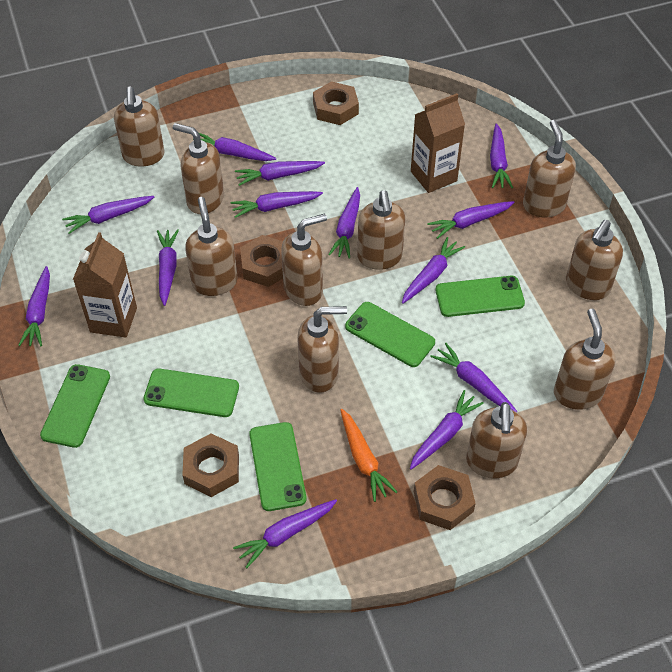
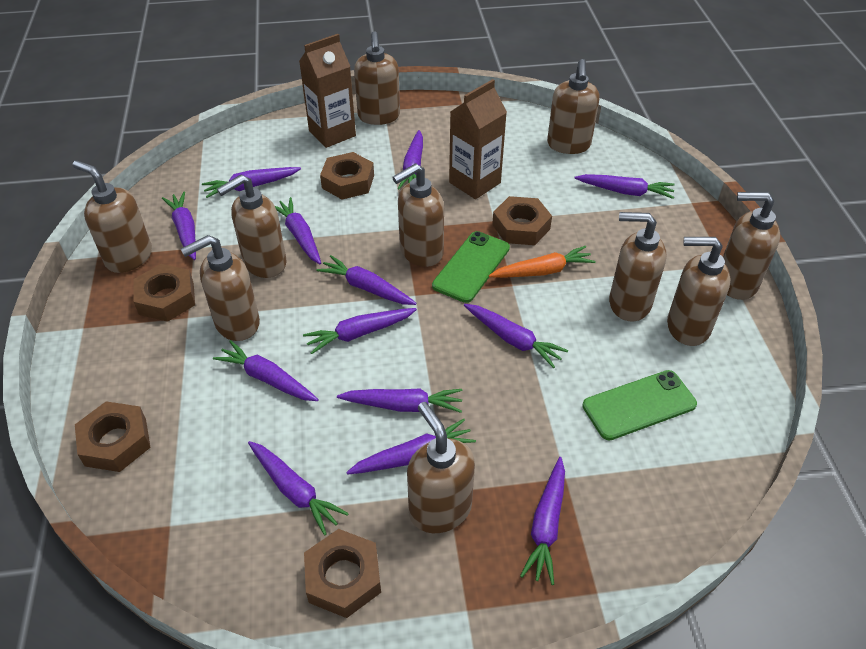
brown nut: 4 -> 5
green phone: 5 -> 2

